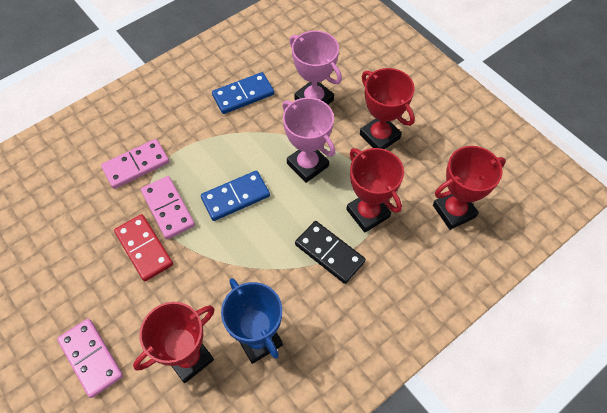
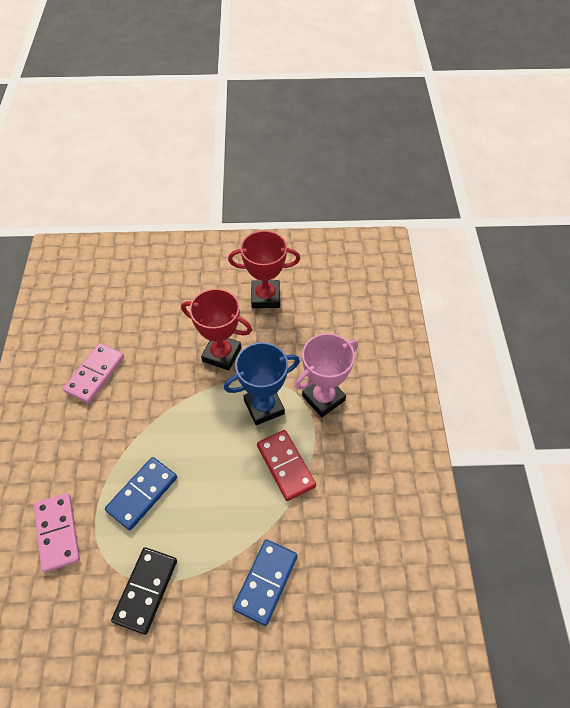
pink domino: 3 -> 2
pink trophy: 2 -> 1
red trophy: 4 -> 2

